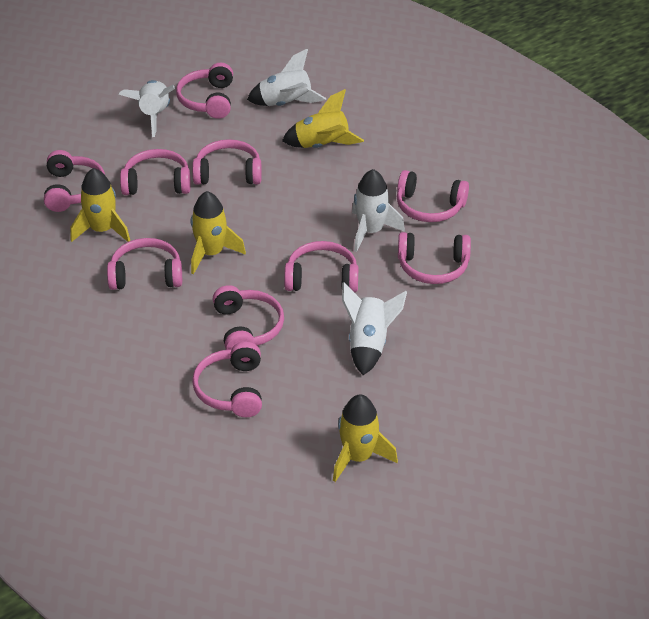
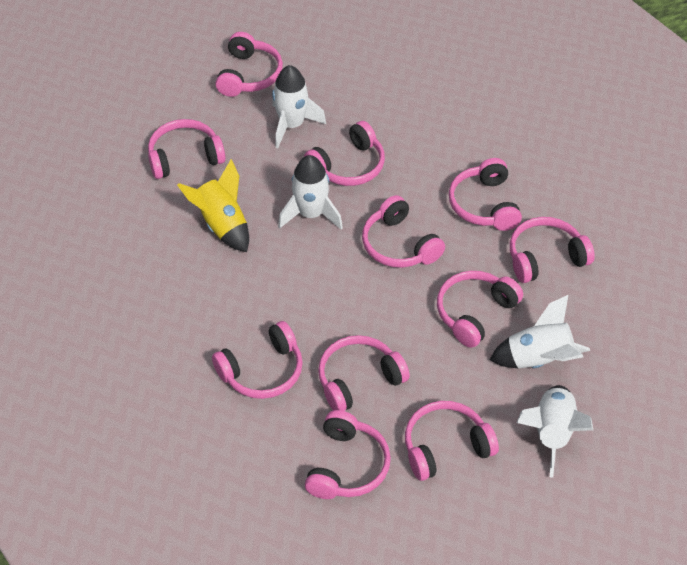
pink headphones: 10 -> 11
yellow rocket: 4 -> 1

